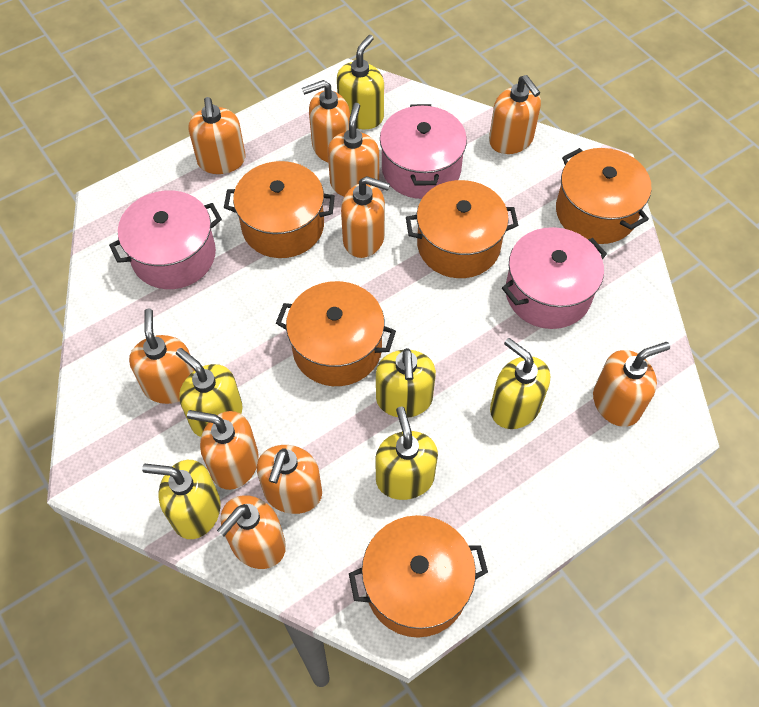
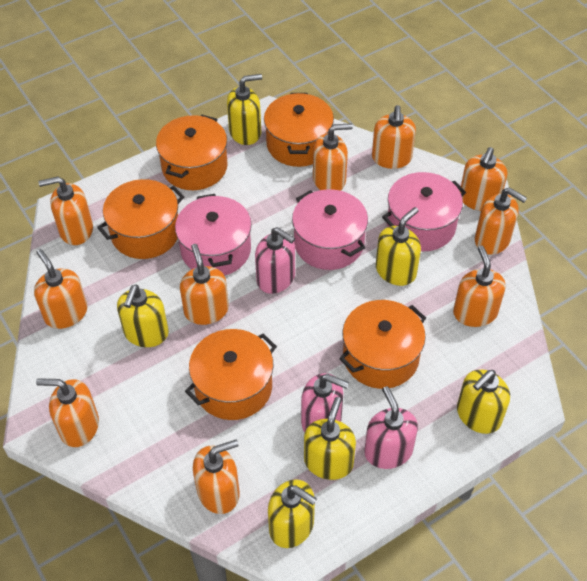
pink soap dispenser: 0 -> 3

